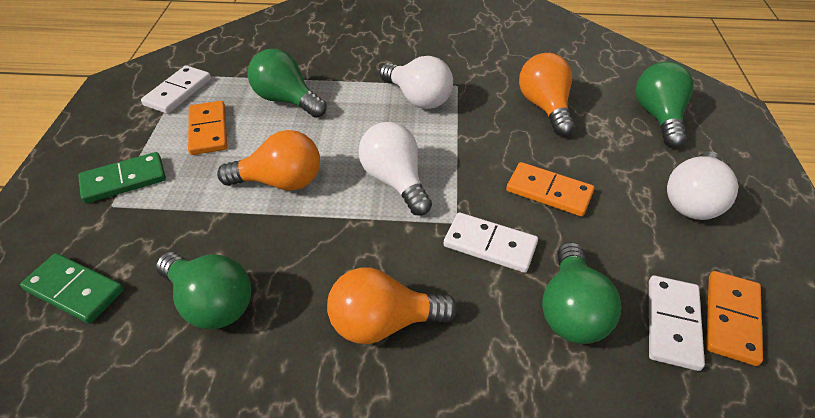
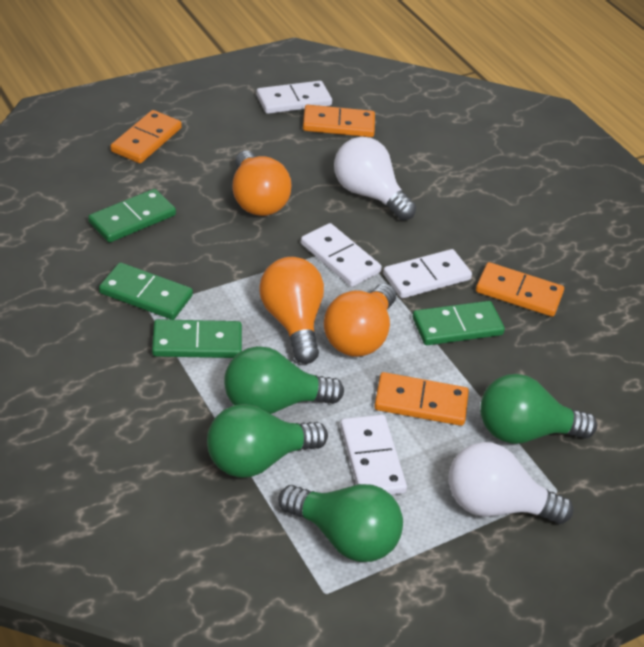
green domino: 2 -> 4
orange domino: 3 -> 4
white domino: 3 -> 4
white light bulb: 3 -> 2

